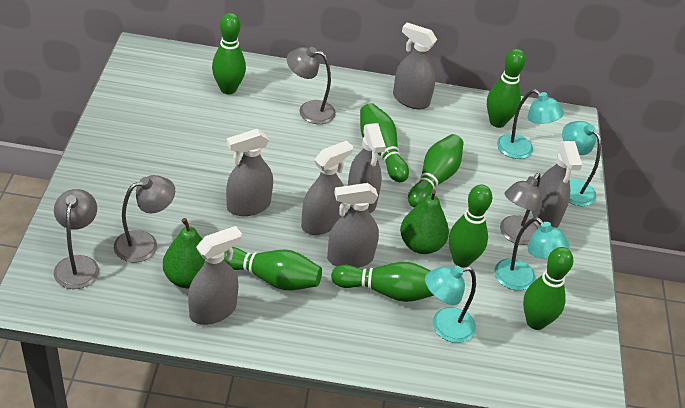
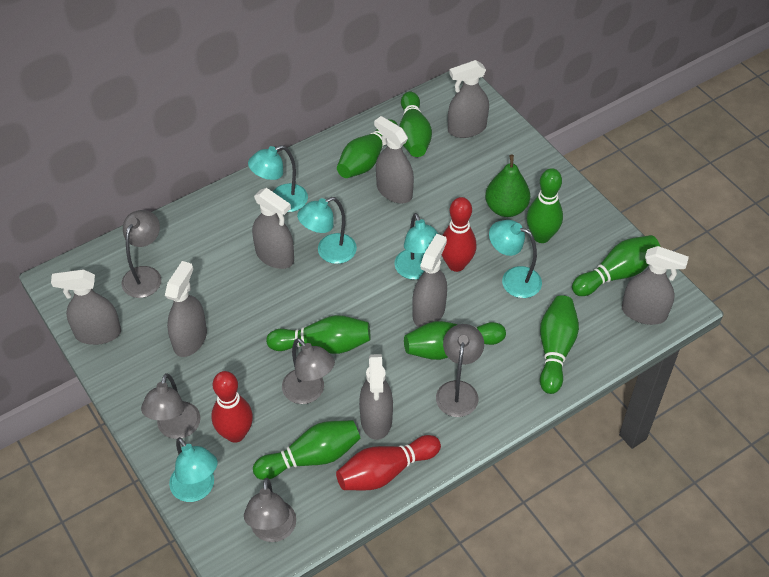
green pear: 2 -> 1
grey lamp: 4 -> 5
grey spray bottle: 7 -> 8
red bowling pin: 0 -> 3
turquoise lamp: 4 -> 5

